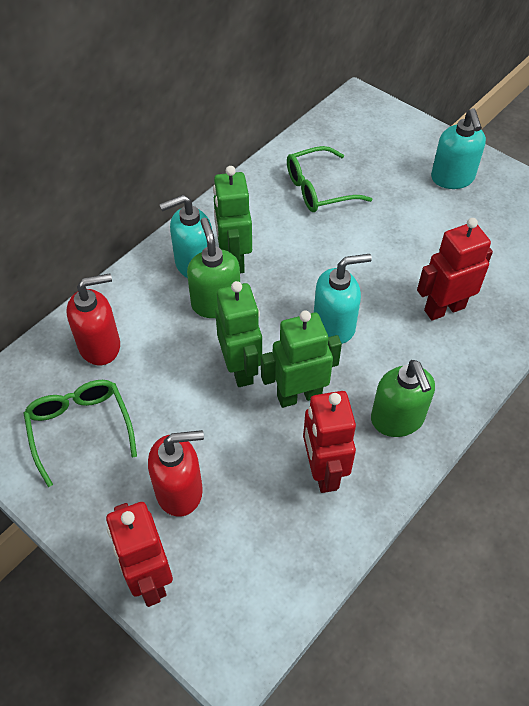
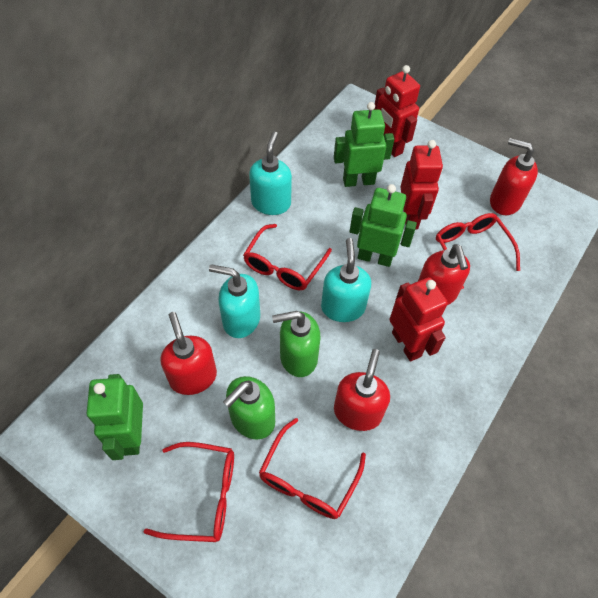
green glasses: 2 -> 0
red glasses: 0 -> 4
red soap dispenser: 2 -> 4

